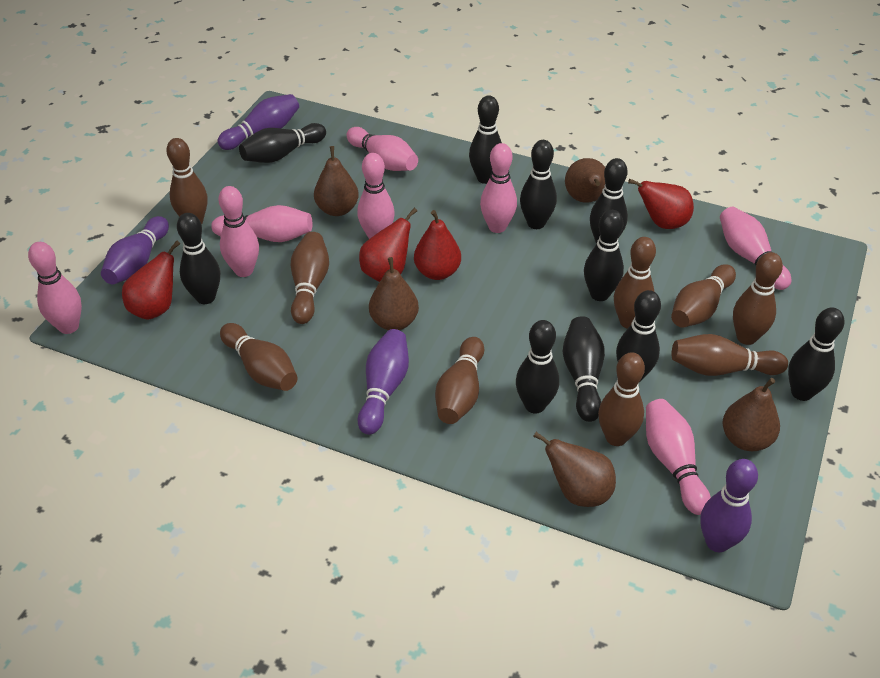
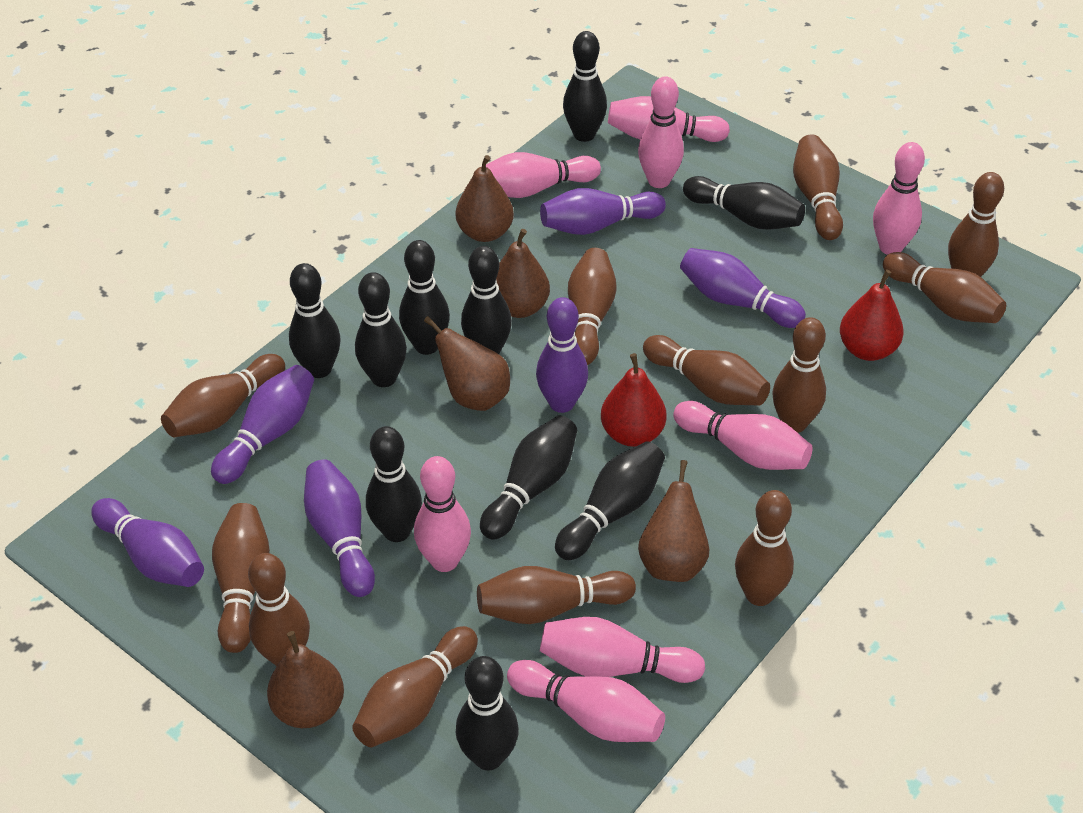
brown bowling pin: 9 -> 12
purple bowling pin: 4 -> 6
red pear: 4 -> 2

